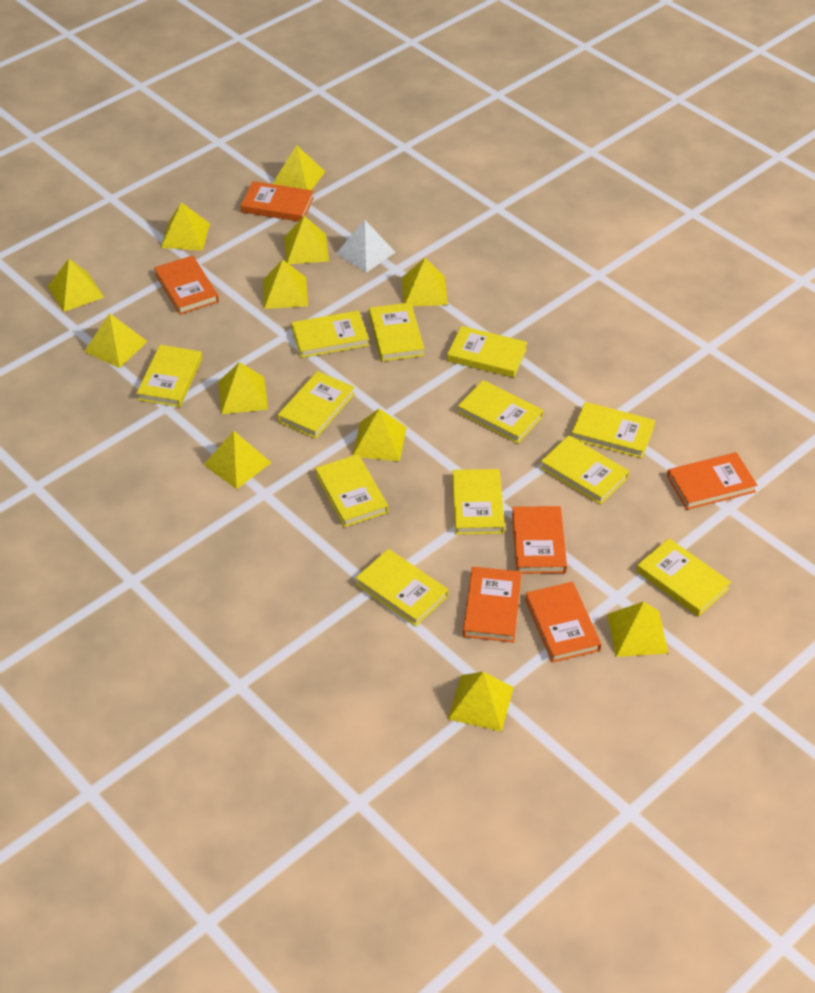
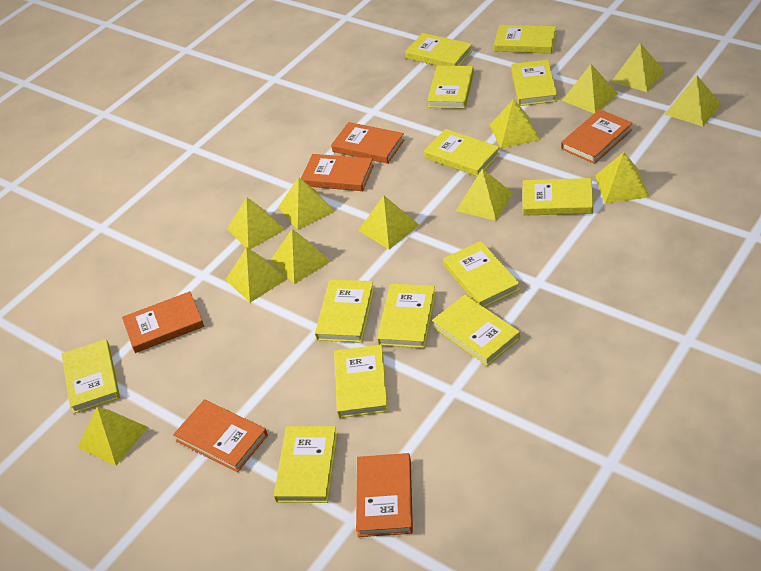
white pyramid: 1 -> 0
yellow book: 12 -> 13

